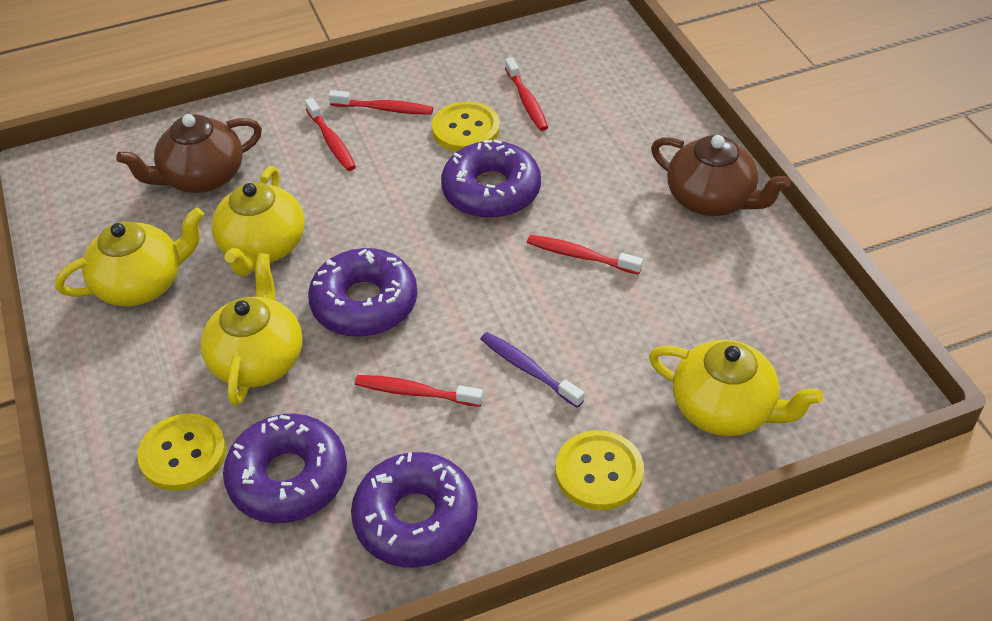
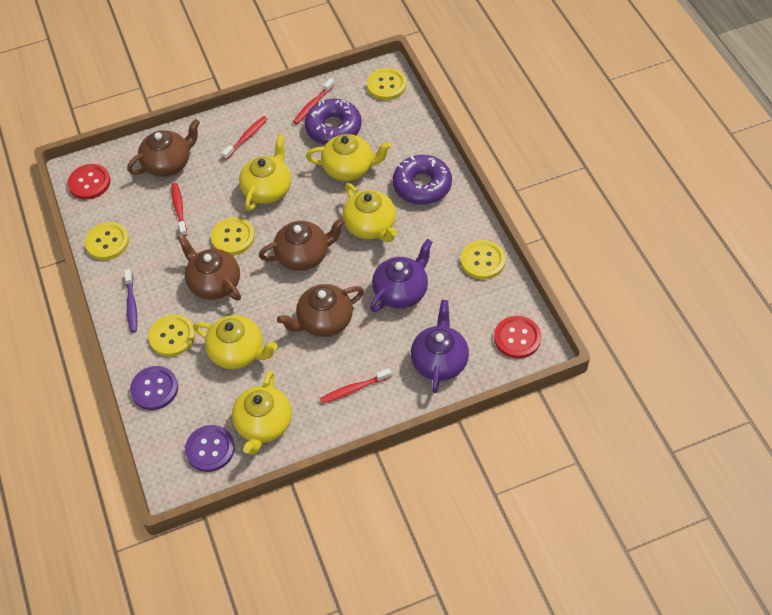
brown teapot: 2 -> 4
purple button: 0 -> 2
purple donut: 4 -> 2
purple teapot: 0 -> 2
red button: 0 -> 2
red toothbrush: 5 -> 4
yellow button: 3 -> 5
yellow teapot: 4 -> 5

